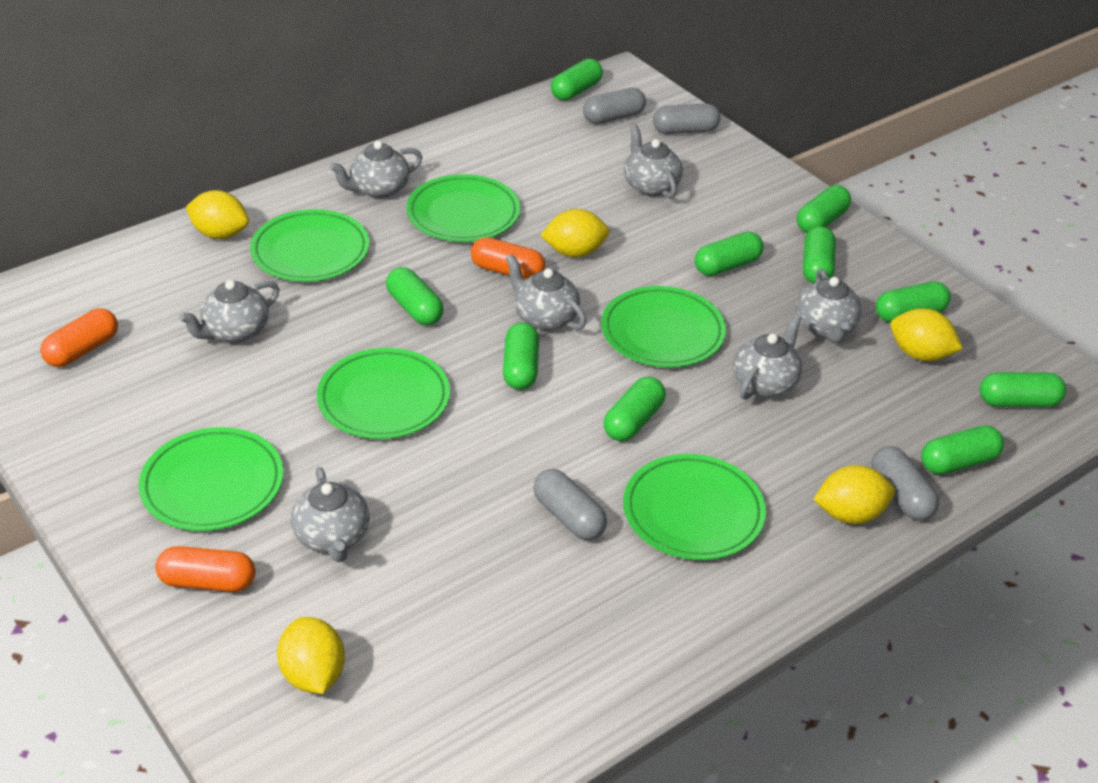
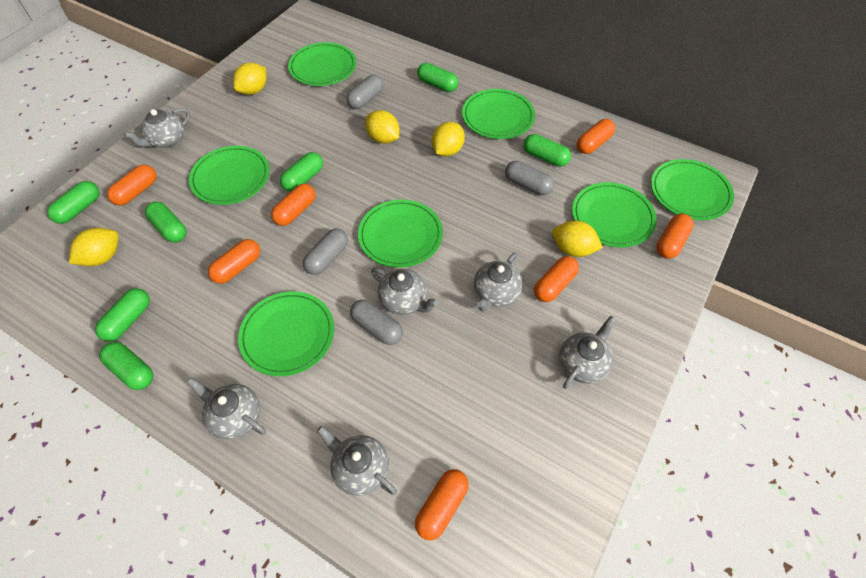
green capsule: 10 -> 7
green plate: 6 -> 7
grey teapot: 7 -> 6
orange capsule: 3 -> 7

